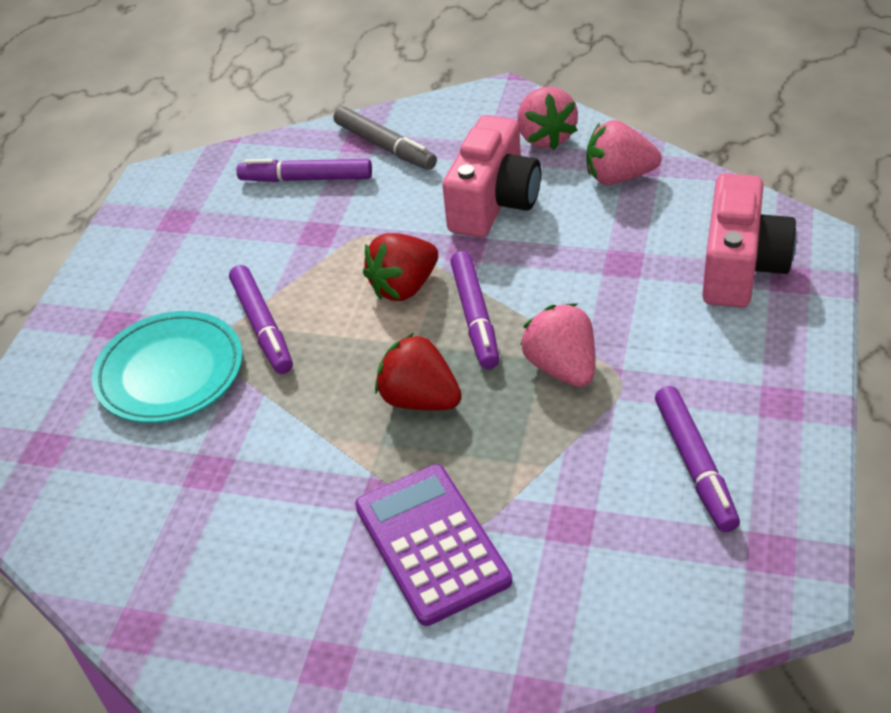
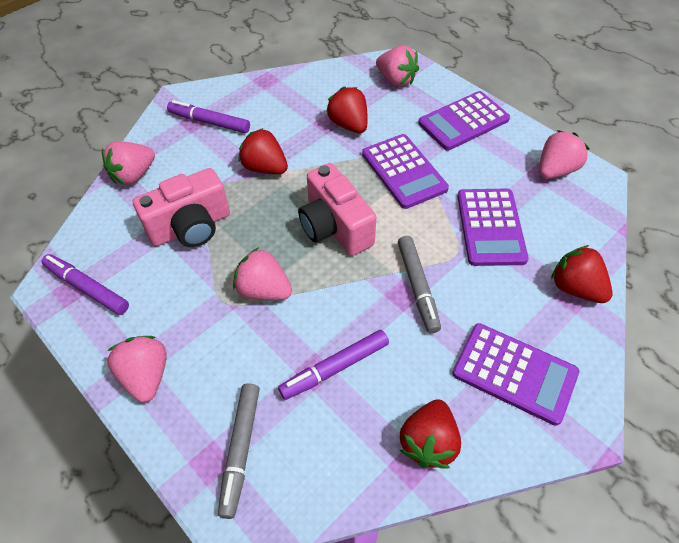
grey marker: 1 -> 2
pink strawberry: 3 -> 5
purple calculator: 1 -> 4
purple marker: 4 -> 3
red strawberry: 2 -> 4
turquoise plate: 1 -> 0

